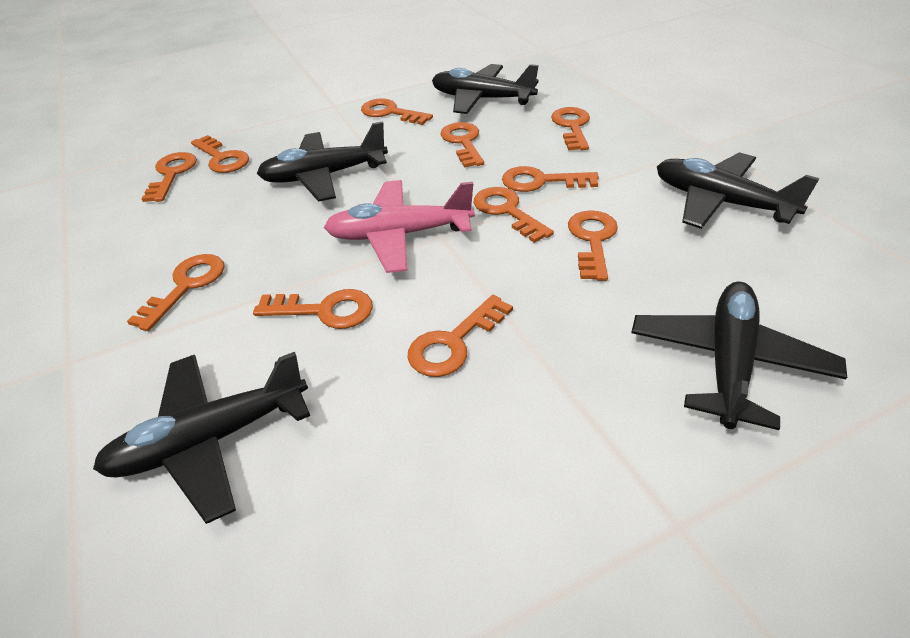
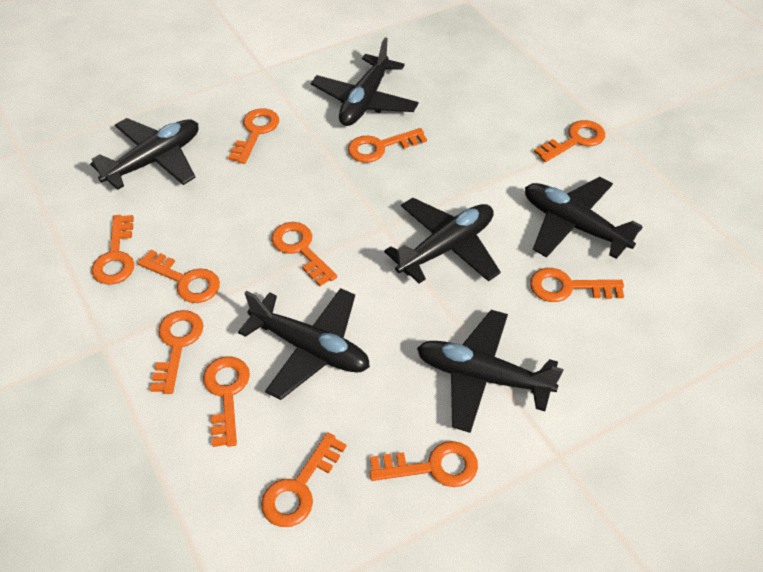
black plane: 5 -> 6
pink plane: 1 -> 0

